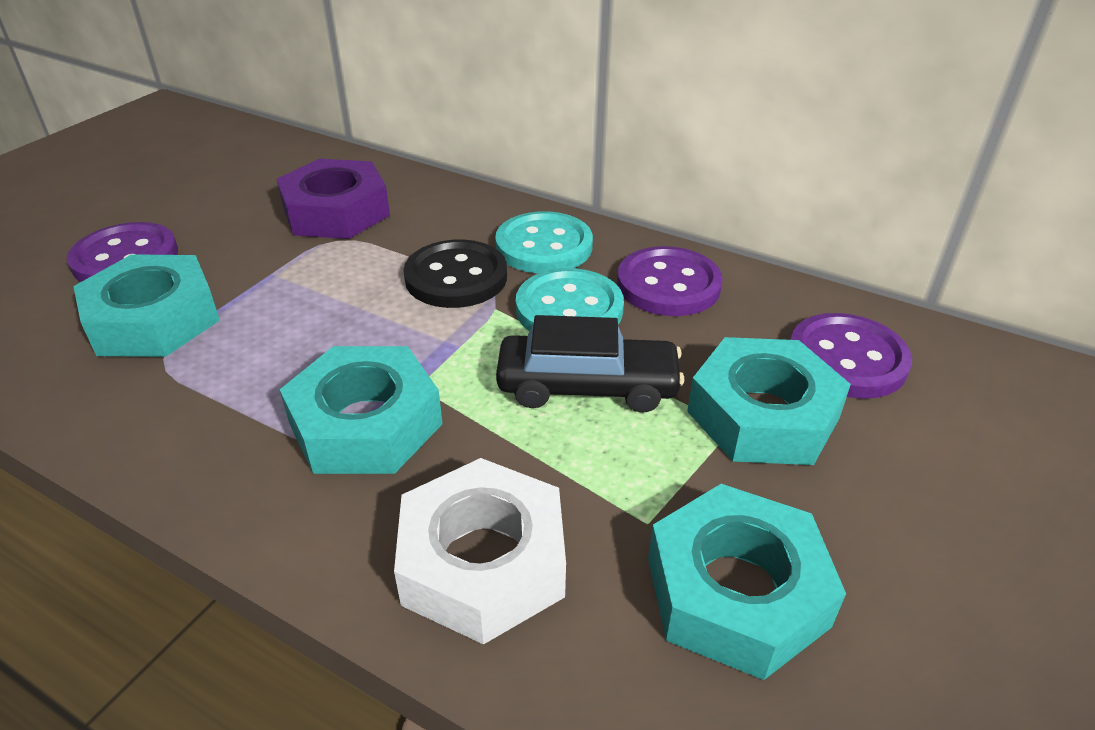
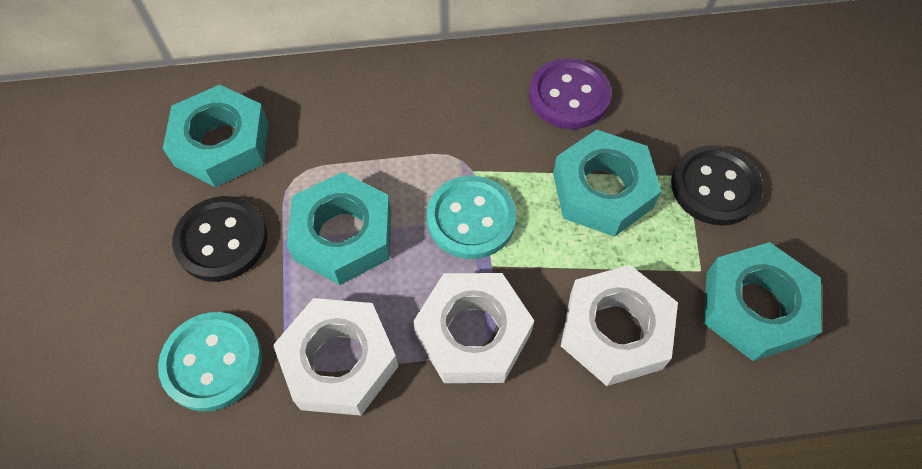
black button: 1 -> 2
black car: 1 -> 0
purple button: 3 -> 1
purple nut: 1 -> 0
white nut: 1 -> 3

